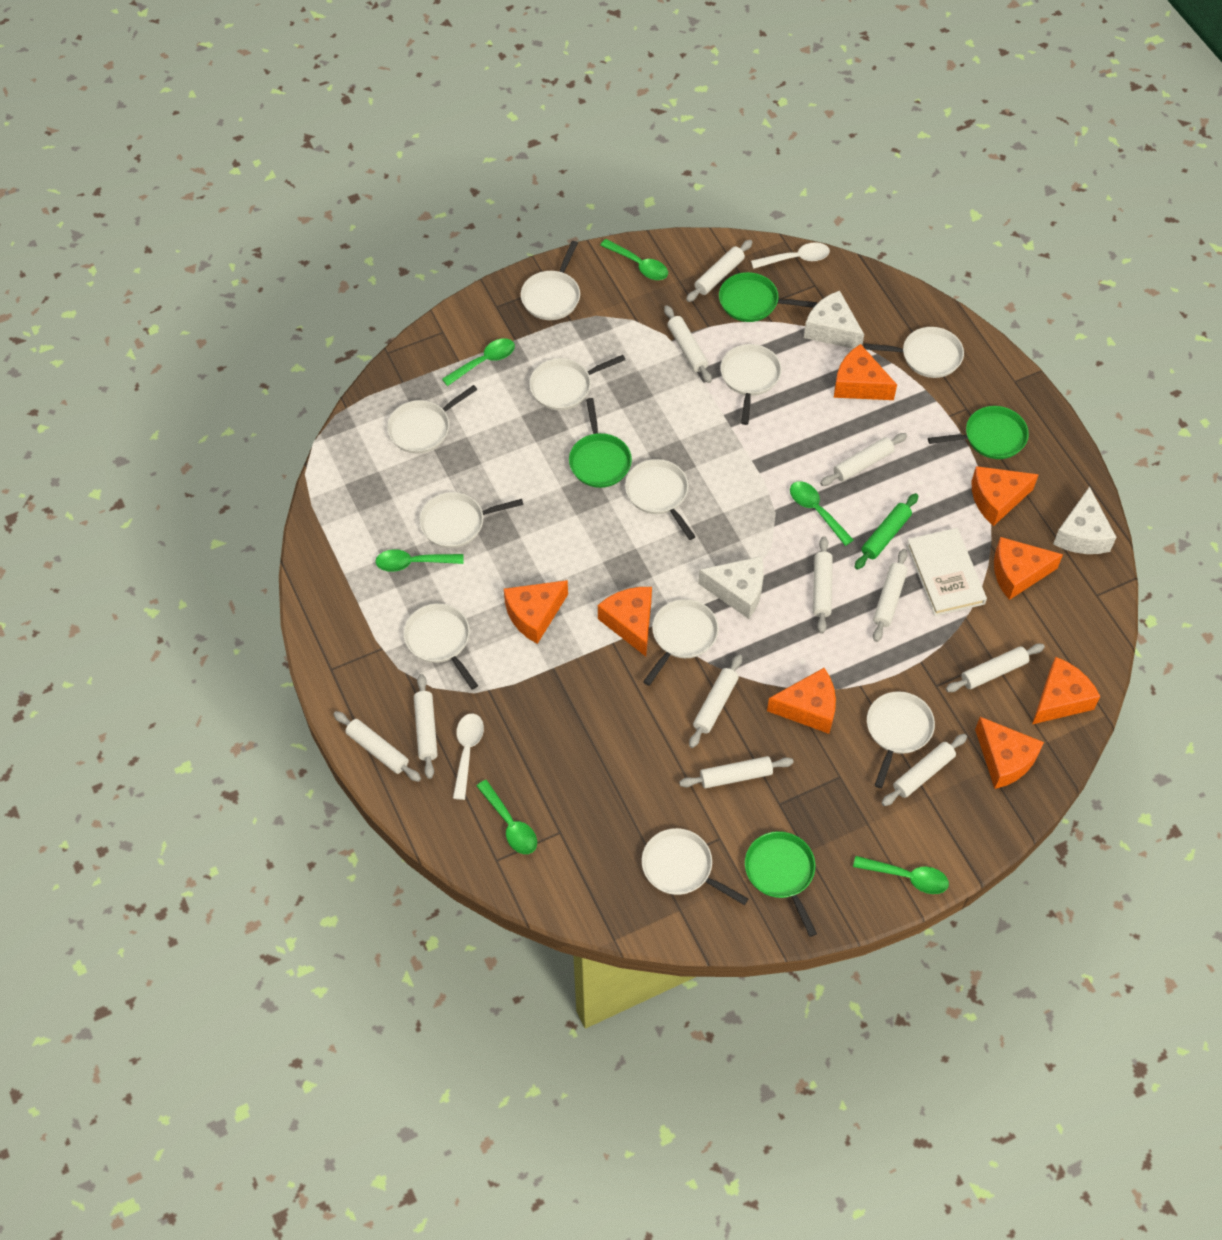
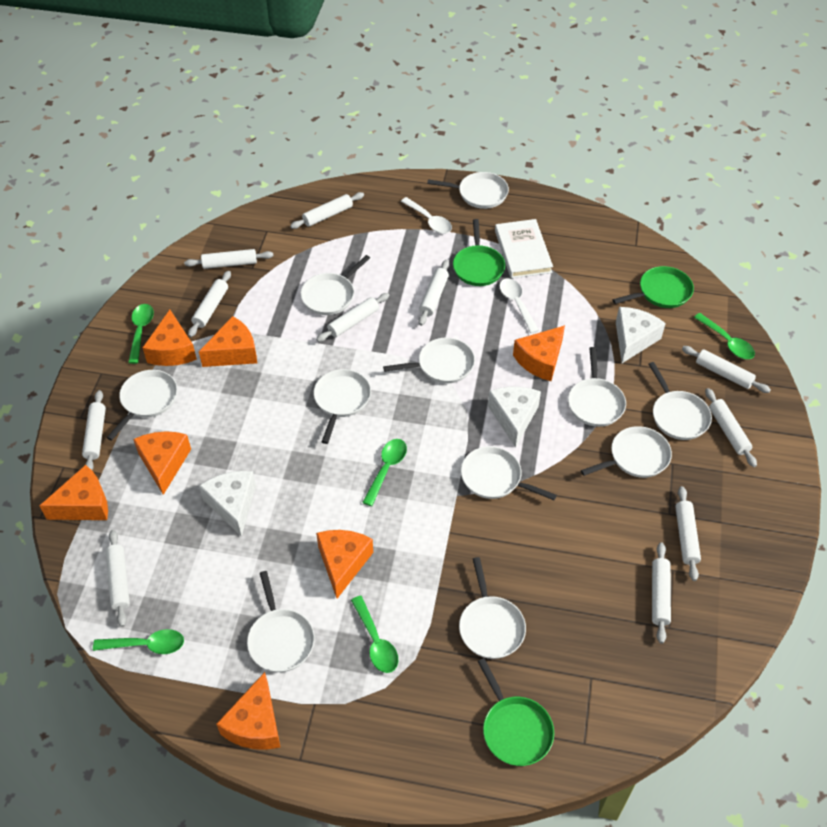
green pan: 4 -> 3
green rolling pin: 1 -> 0
green spoon: 6 -> 5
orange cheese: 8 -> 7

